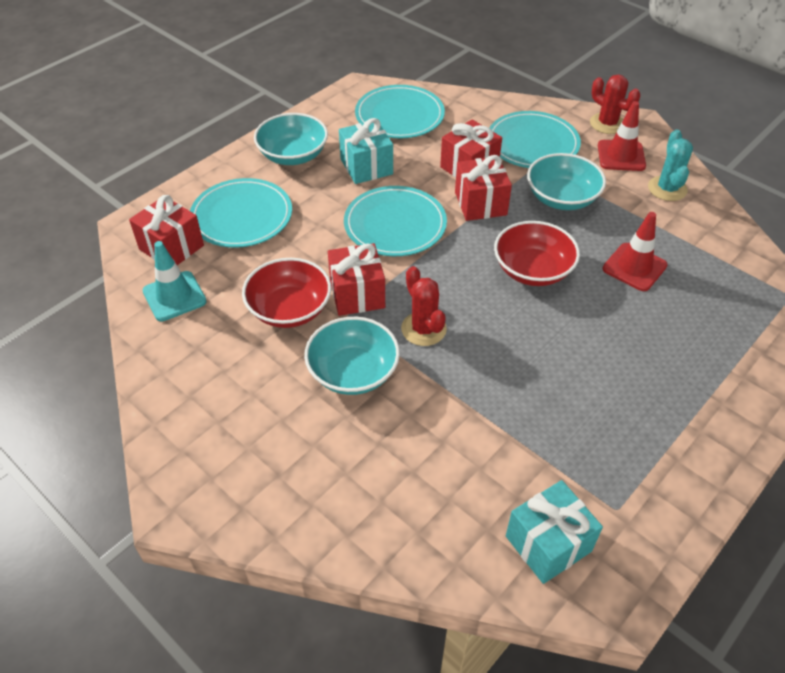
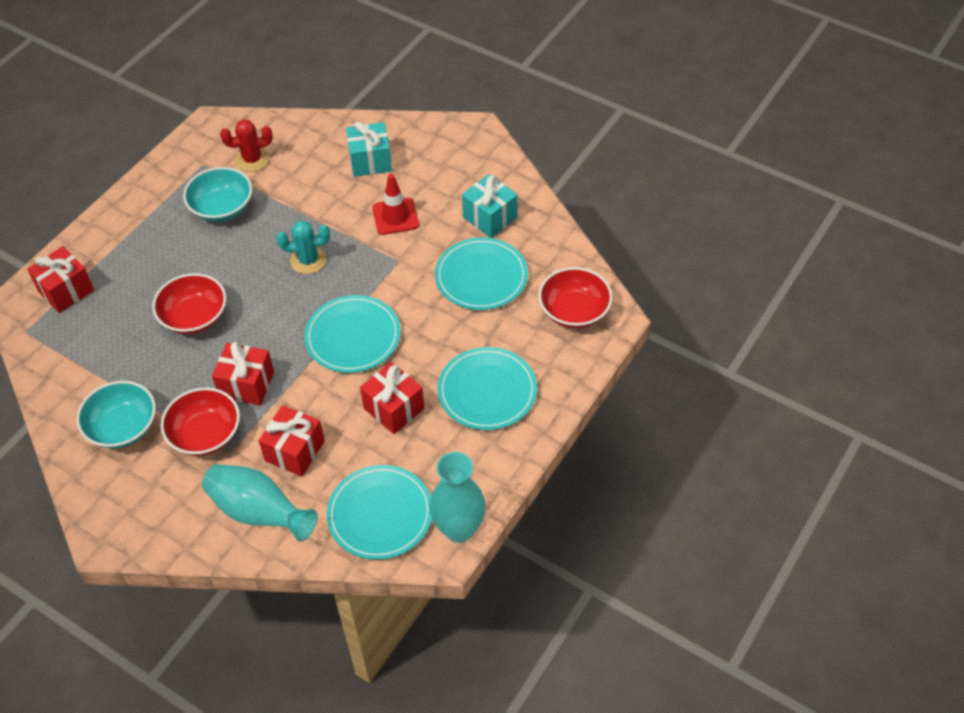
red bowl: 2 -> 3
red cactus: 2 -> 1
red traffic cone: 2 -> 1
turquoise bowl: 3 -> 2
turquoise traffic cone: 1 -> 0
turquoise vase: 0 -> 2

